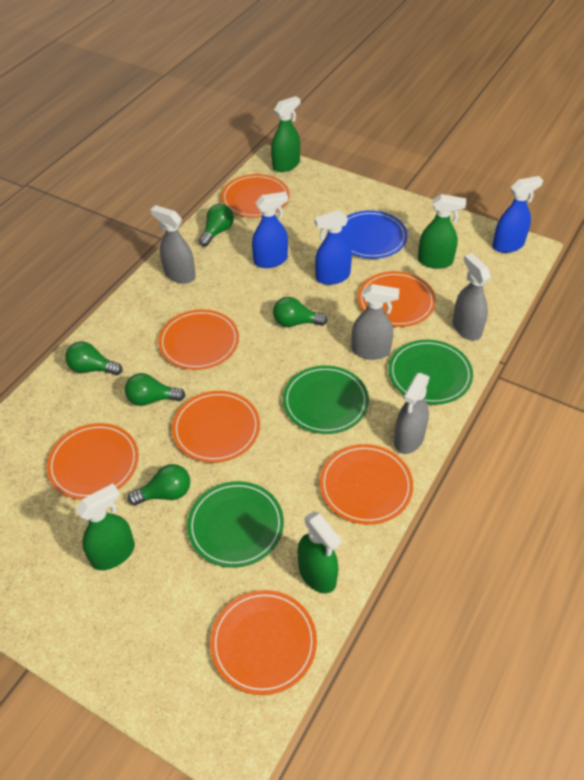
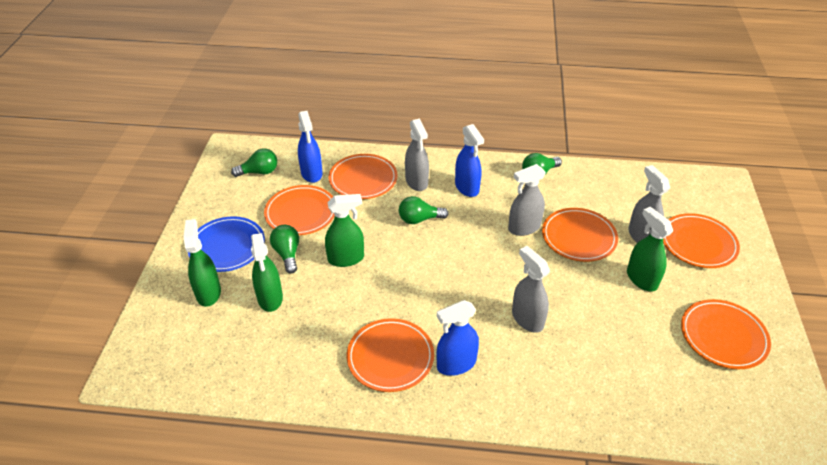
green light bulb: 5 -> 4
green plate: 3 -> 0
orange plate: 7 -> 6

